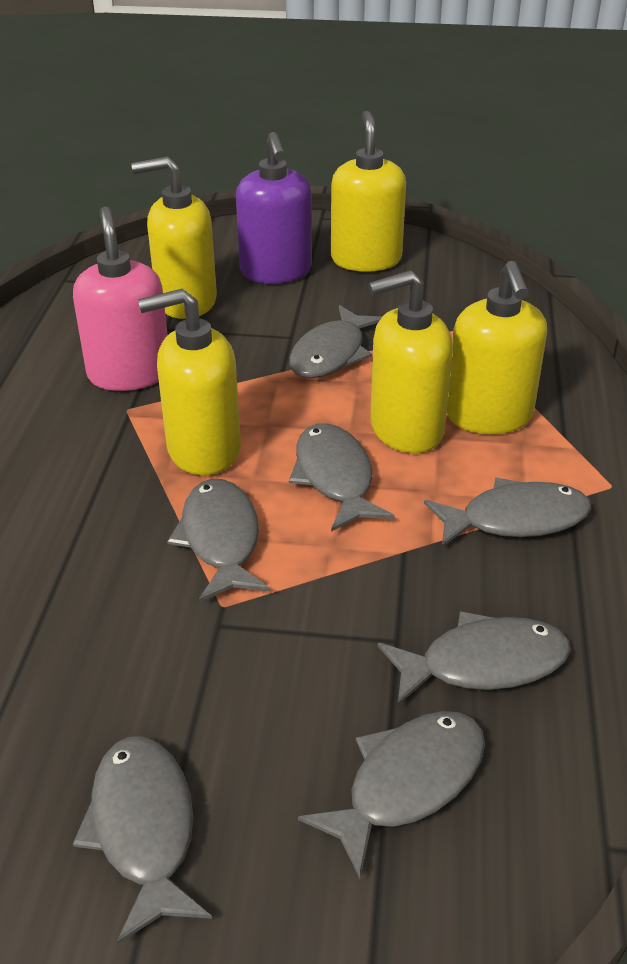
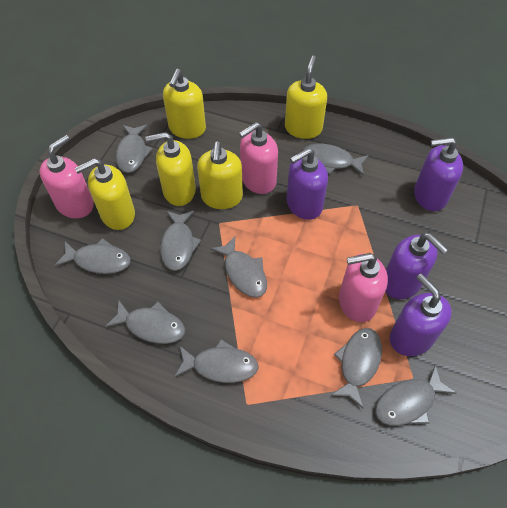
grey fish: 7 -> 9
pink soap dispenser: 1 -> 3
purple soap dispenser: 1 -> 4

